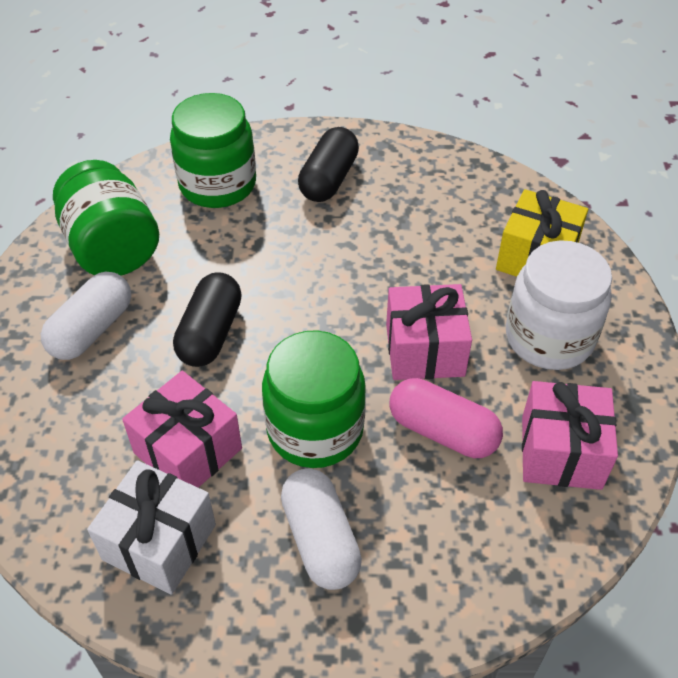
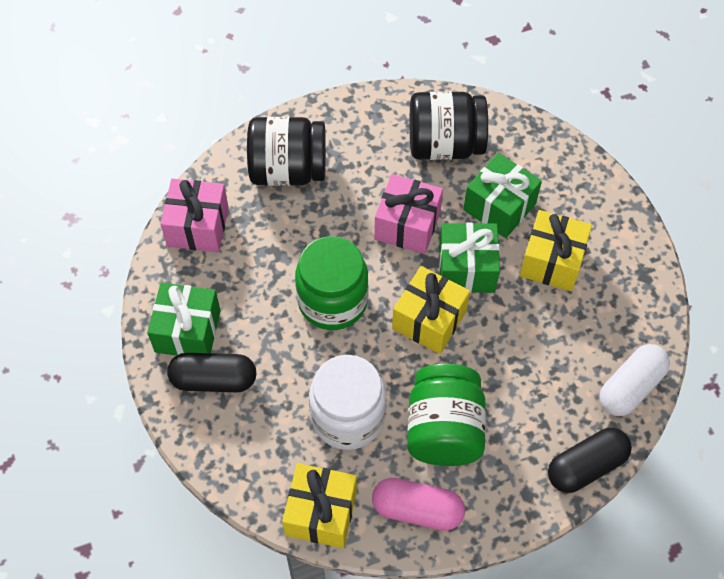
black jar: 0 -> 2
green gift: 0 -> 3
green jar: 3 -> 2
pink gift: 3 -> 2
white capsule: 2 -> 1
white gift: 1 -> 0
yellow gift: 1 -> 3

